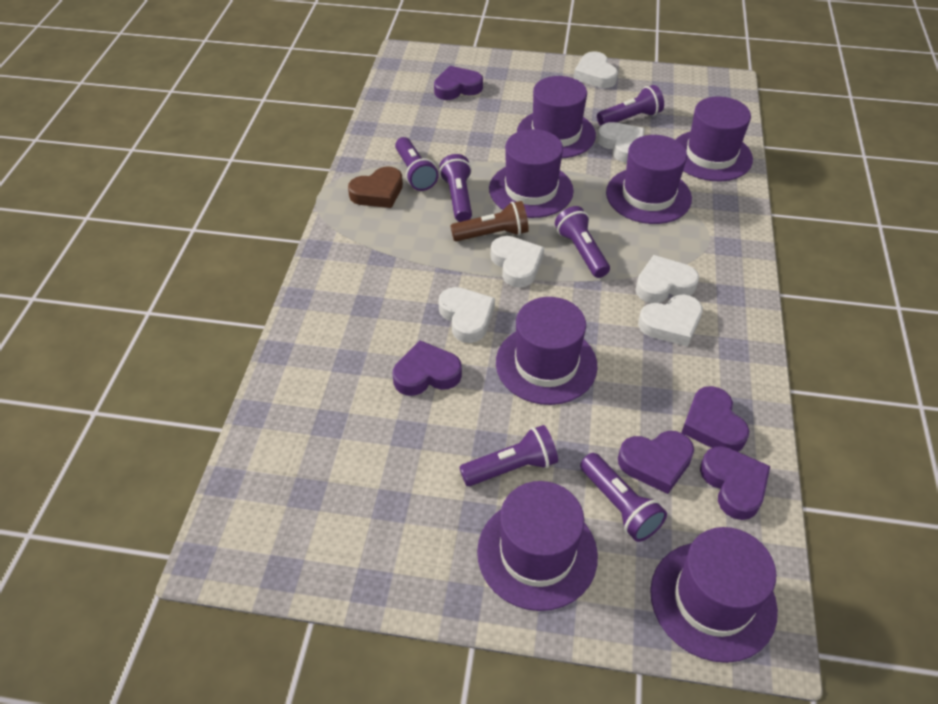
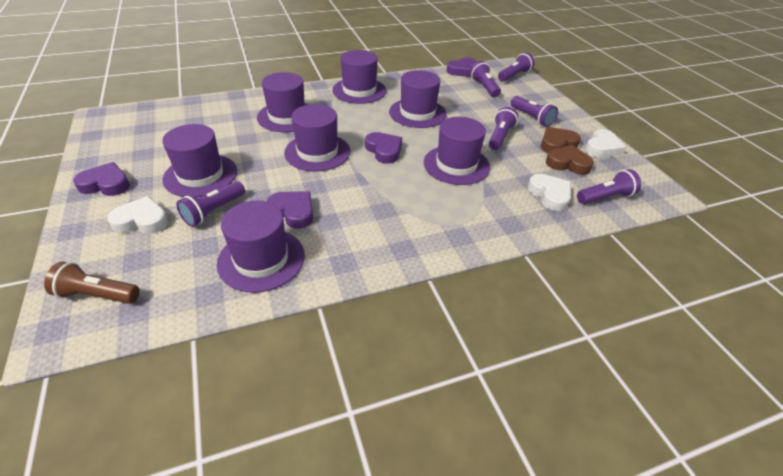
brown heart: 1 -> 2
purple heart: 5 -> 4
white heart: 6 -> 3

